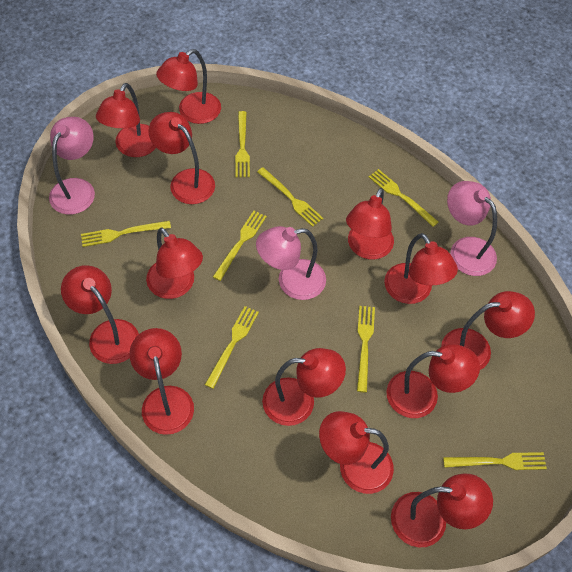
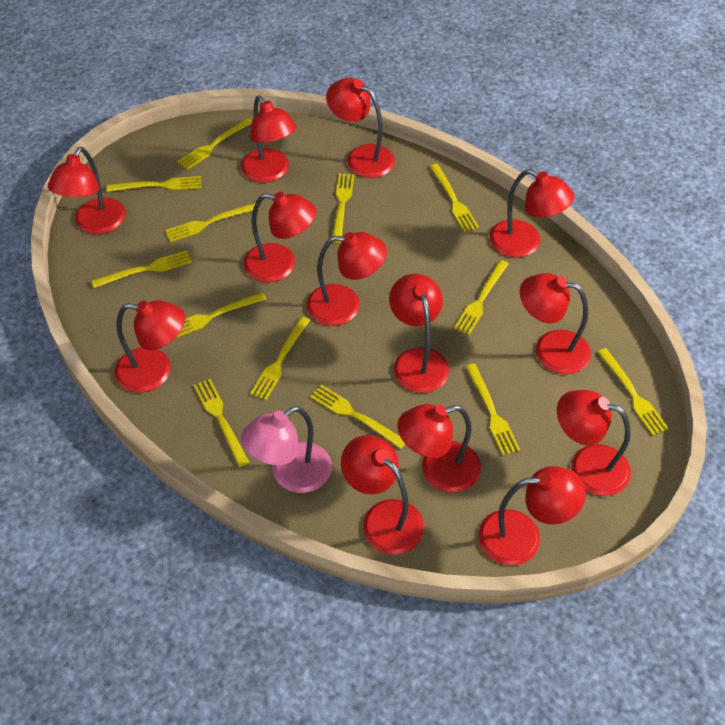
pink lamp: 3 -> 1
yellow fork: 8 -> 13

